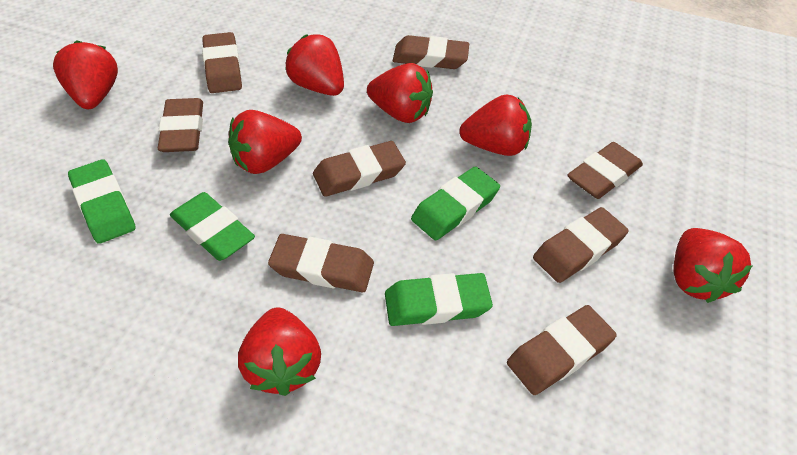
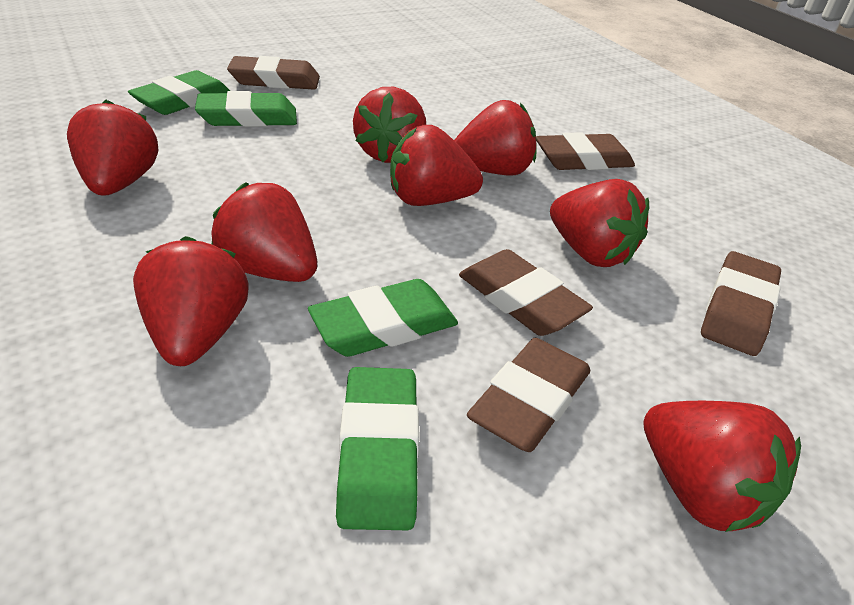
brown eraser: 8 -> 5
red strawberry: 7 -> 8

